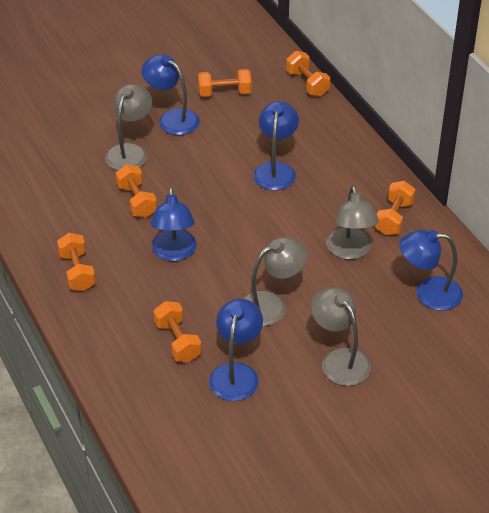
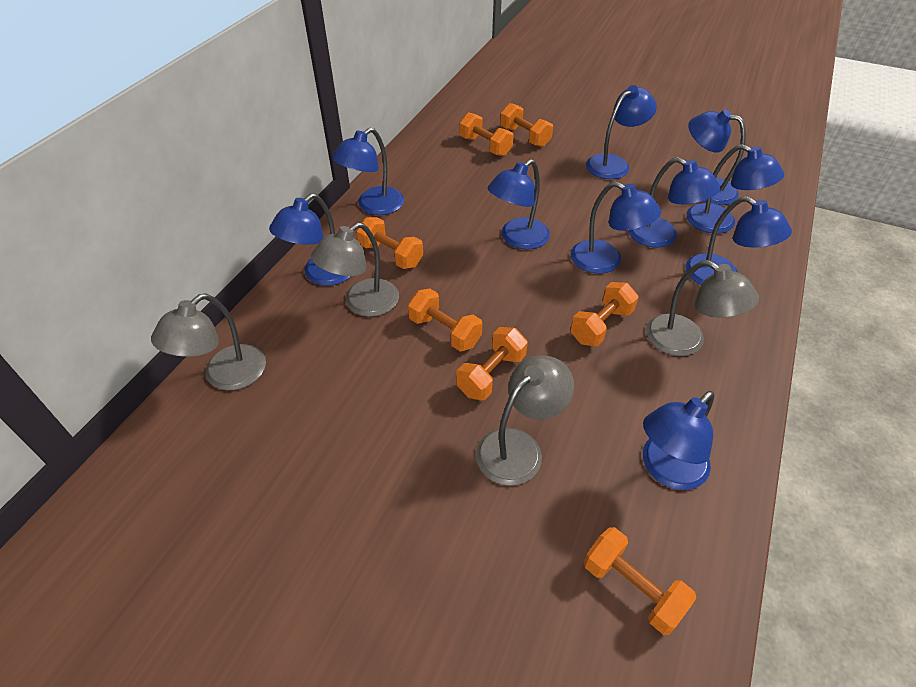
blue lamp: 5 -> 10
orange dumbbell: 6 -> 7

